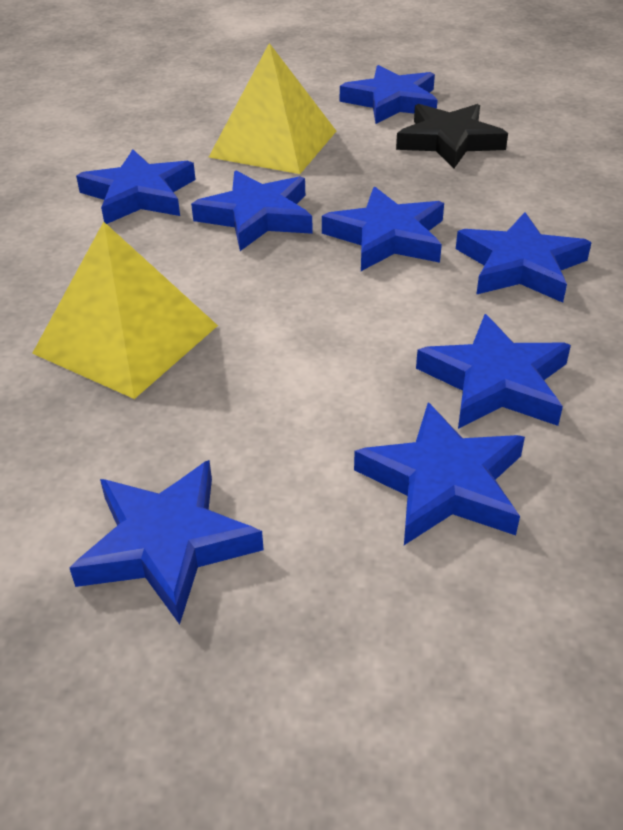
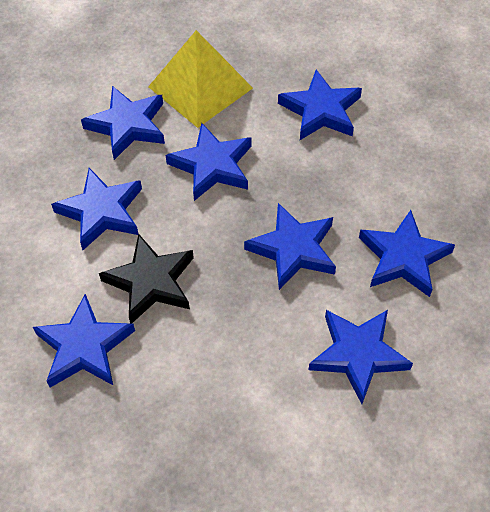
yellow pyramid: 2 -> 1

